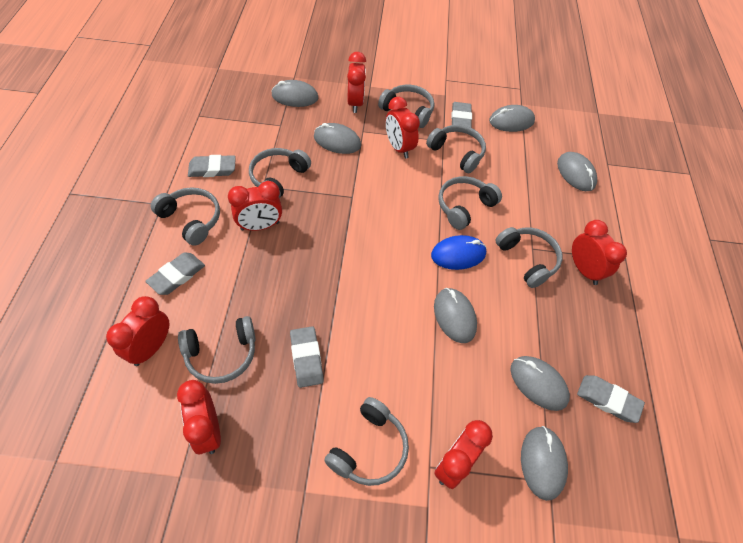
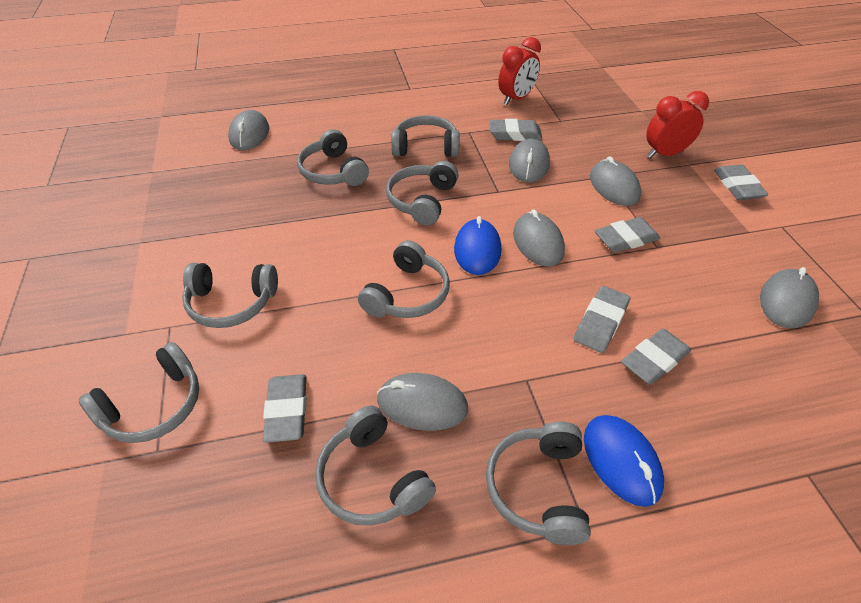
blue mouse: 1 -> 2
grey eraser: 5 -> 6
grey mouse: 7 -> 6
red clock: 7 -> 2

